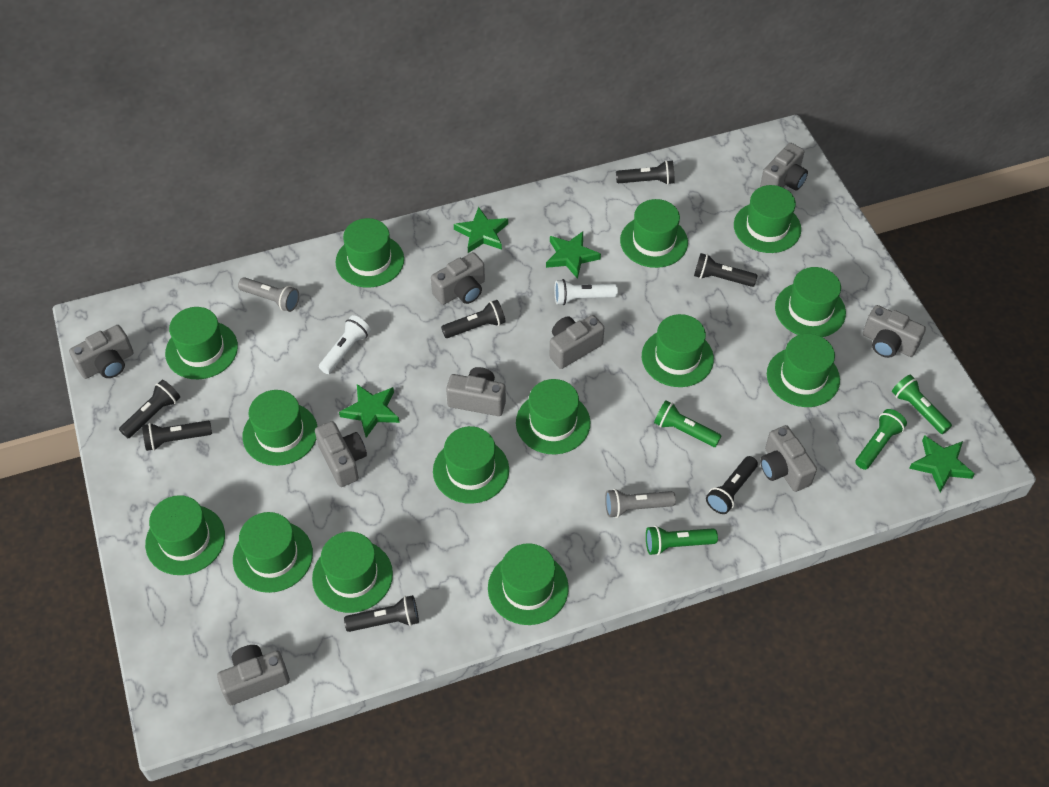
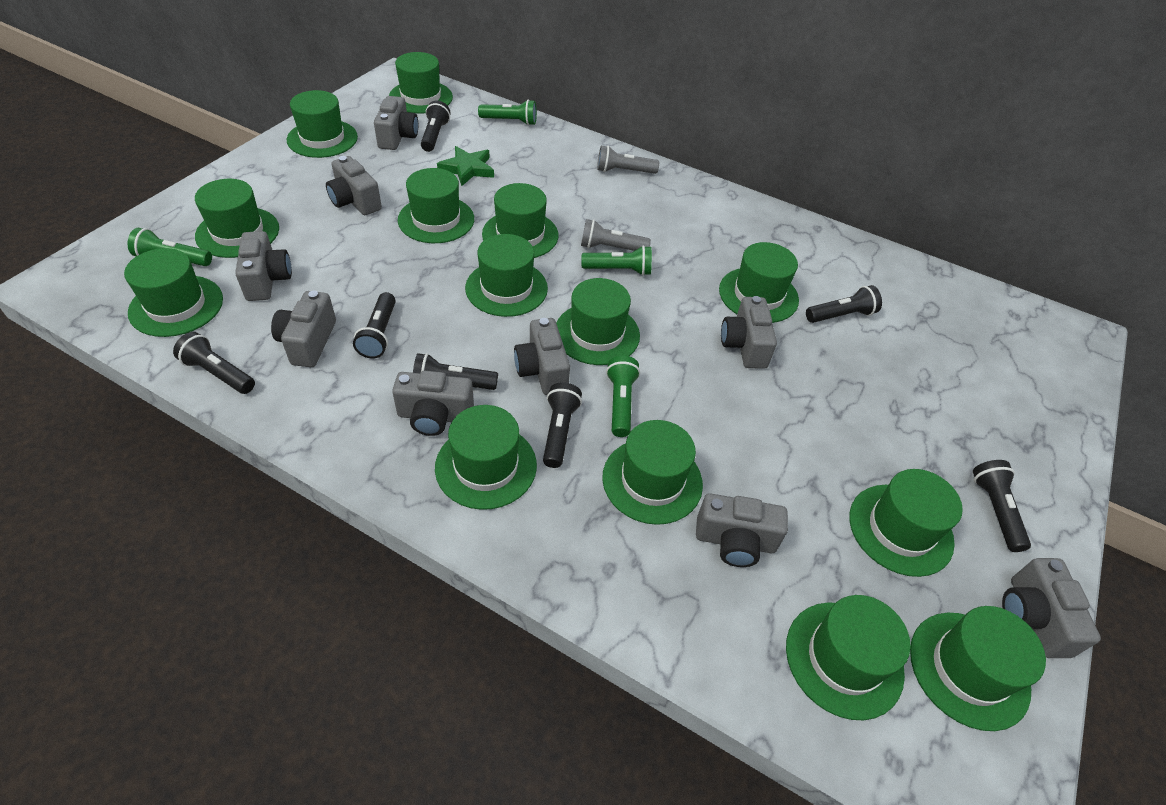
green star: 4 -> 1
white flashlight: 2 -> 0

